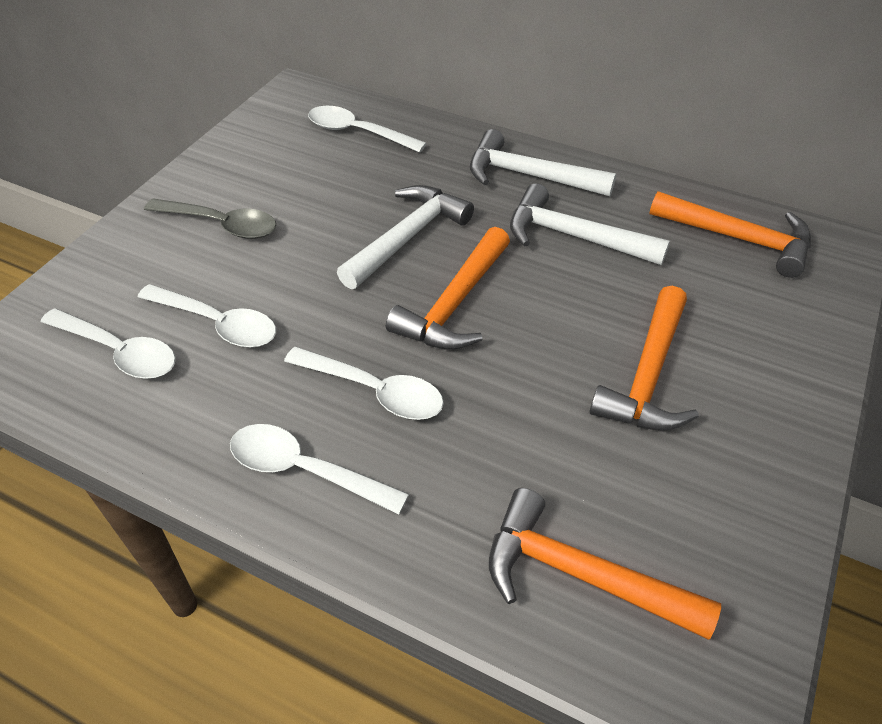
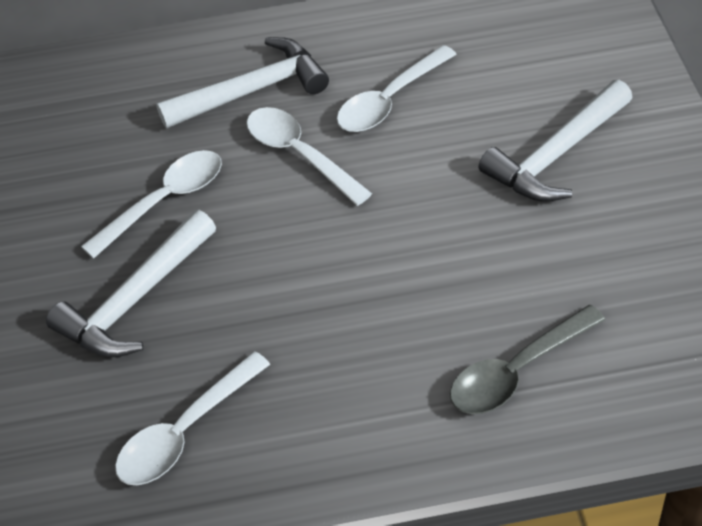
orange hammer: 4 -> 0
white spoon: 5 -> 4

